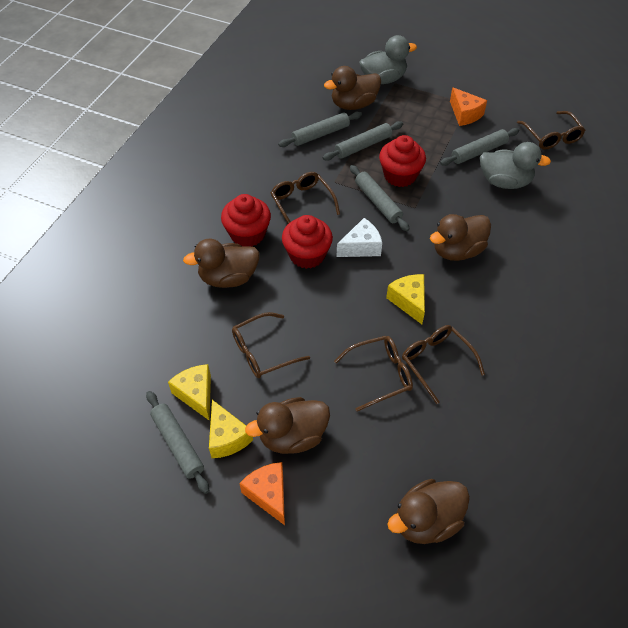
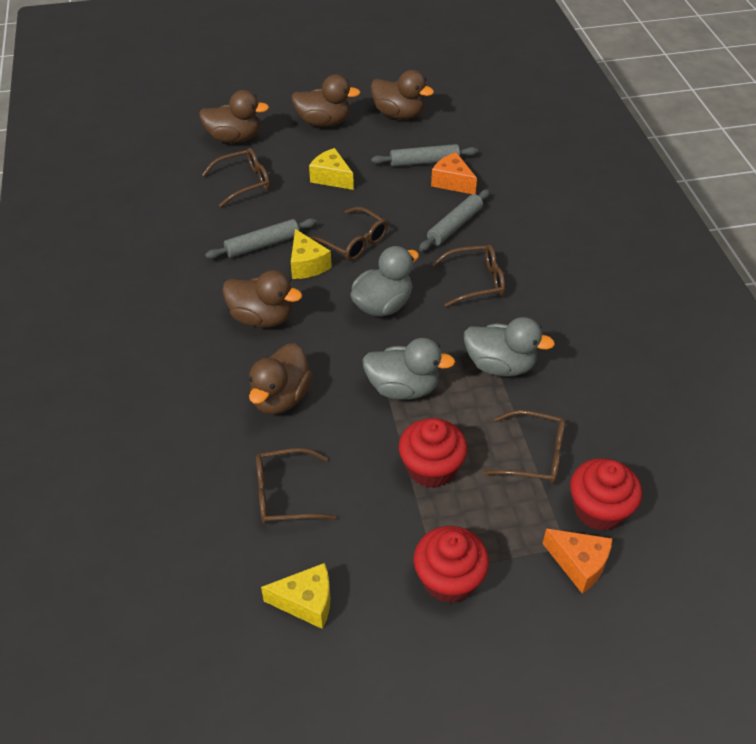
grey duck: 2 -> 3
grey rolling pin: 5 -> 3
white cheese: 1 -> 0

